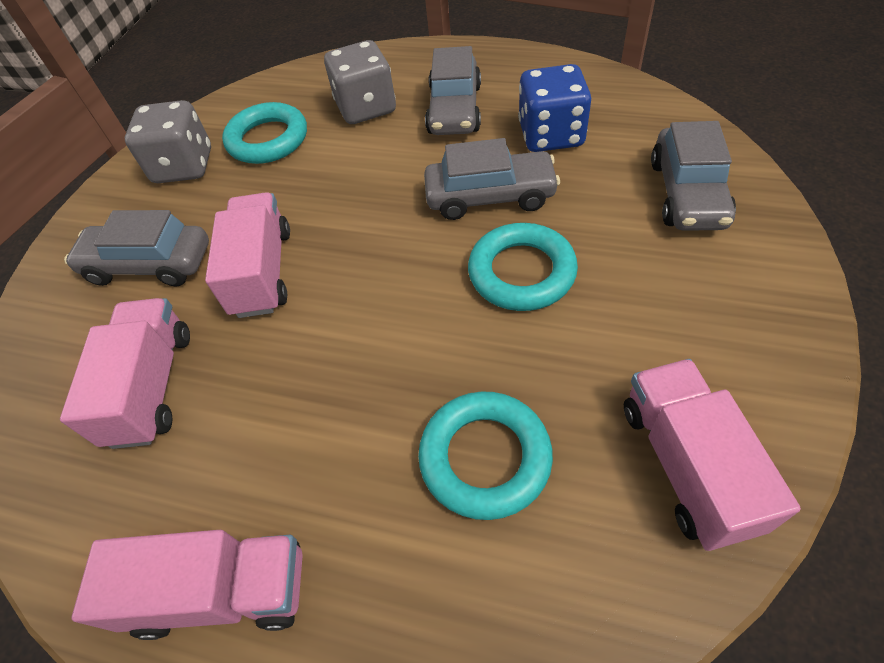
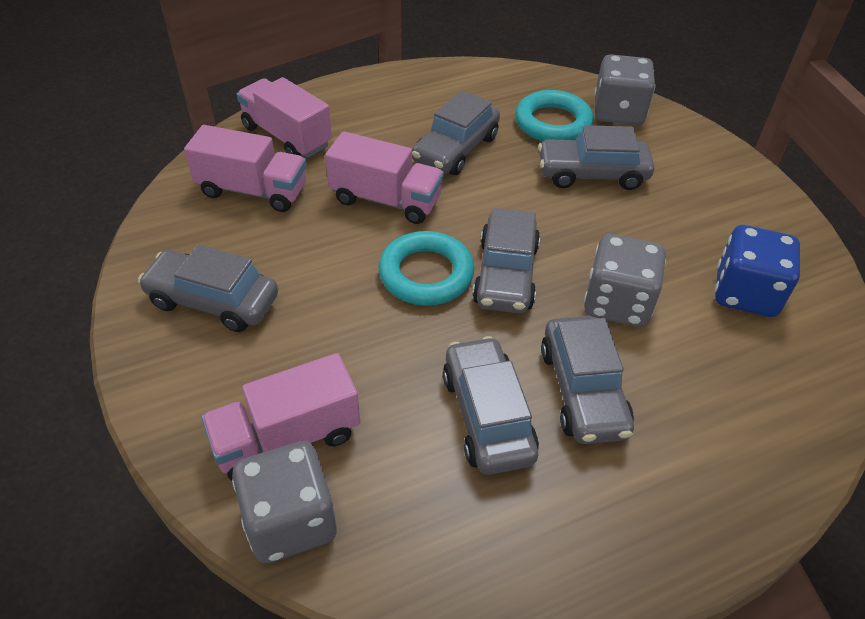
grey car: 4 -> 6
grey dice: 2 -> 3
turquoise ring: 3 -> 2

